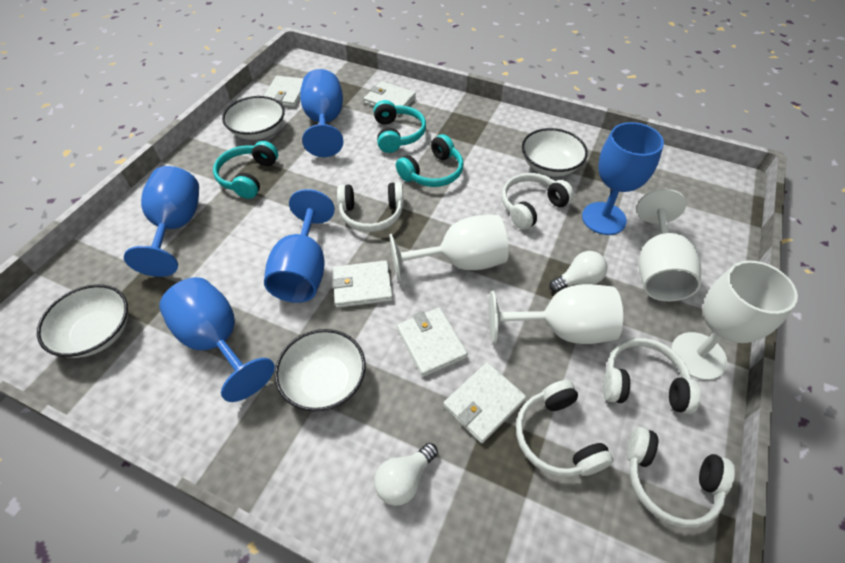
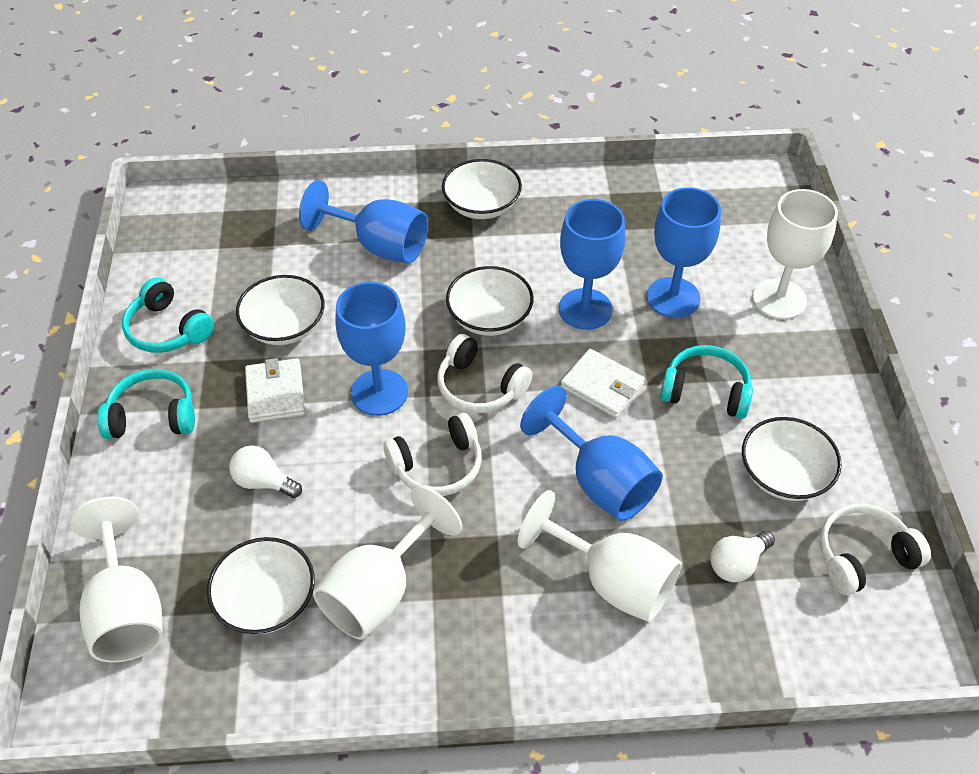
white bowl: 4 -> 5
white headphones: 5 -> 3
white wallet: 5 -> 2

